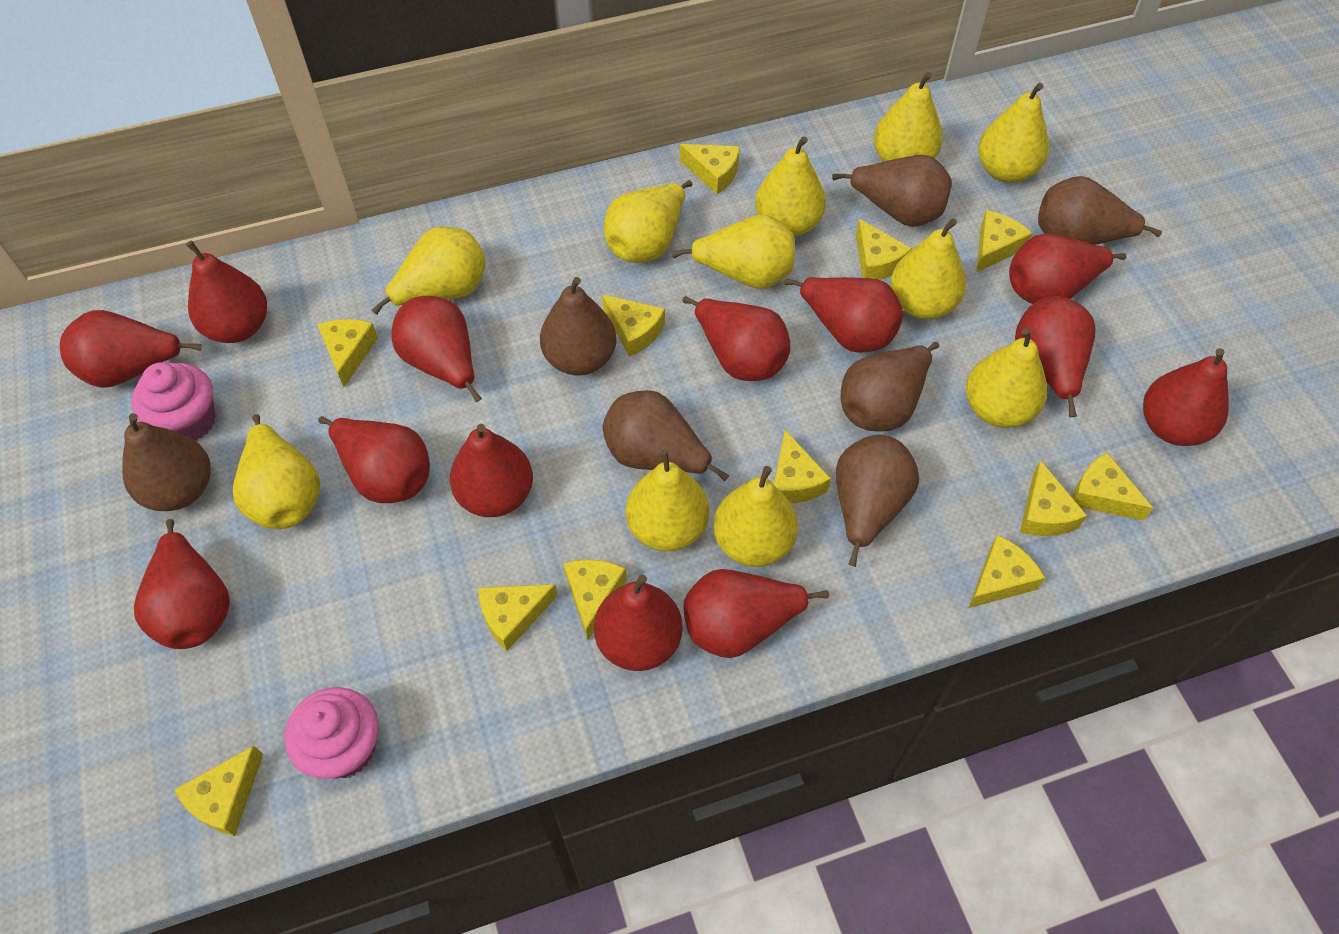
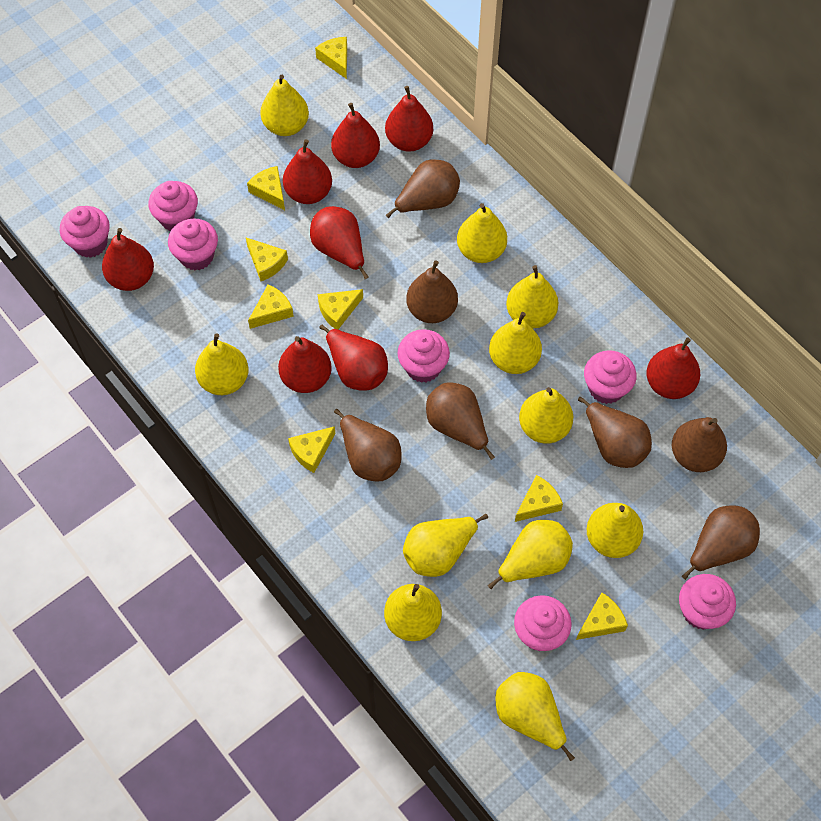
pink cupcake: 2 -> 7
red pear: 13 -> 8
yellow cheese: 12 -> 8

